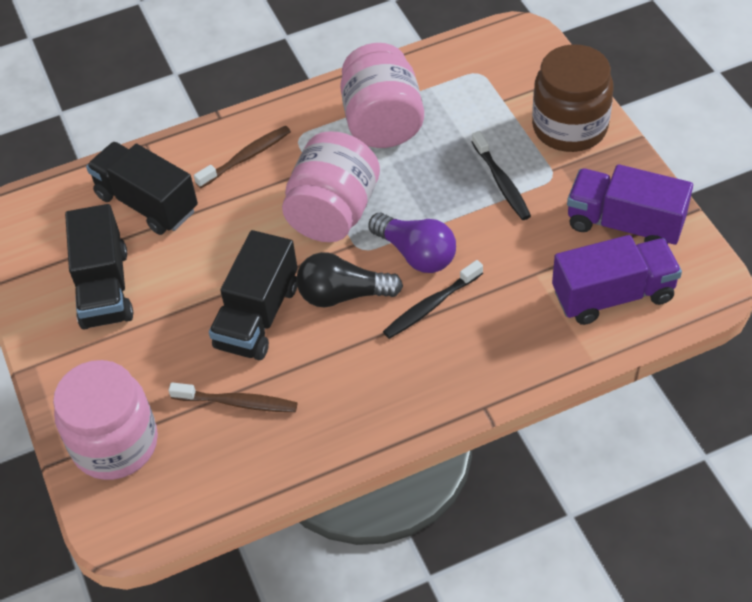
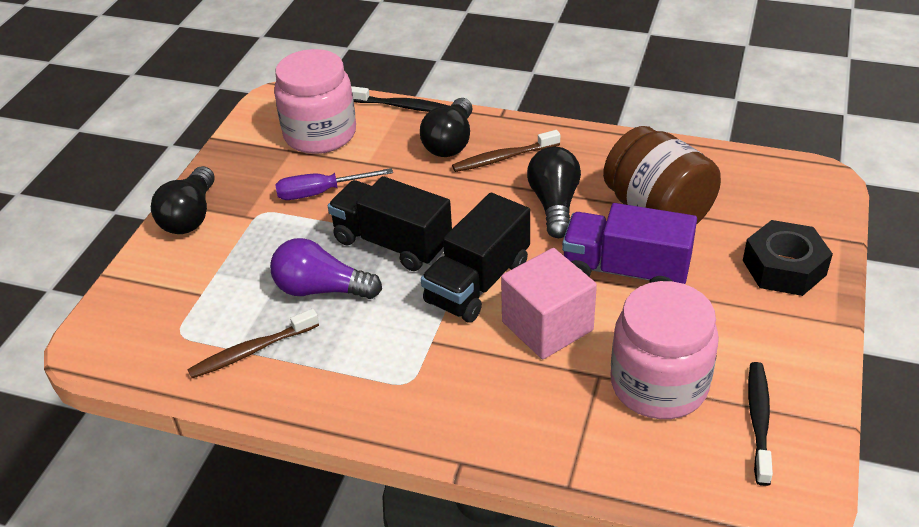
black light bulb: 1 -> 3
black nut: 0 -> 1
black truck: 3 -> 2
pink cube: 0 -> 1
pink jar: 3 -> 2
purple screwdriver: 0 -> 1
purple truck: 2 -> 1

